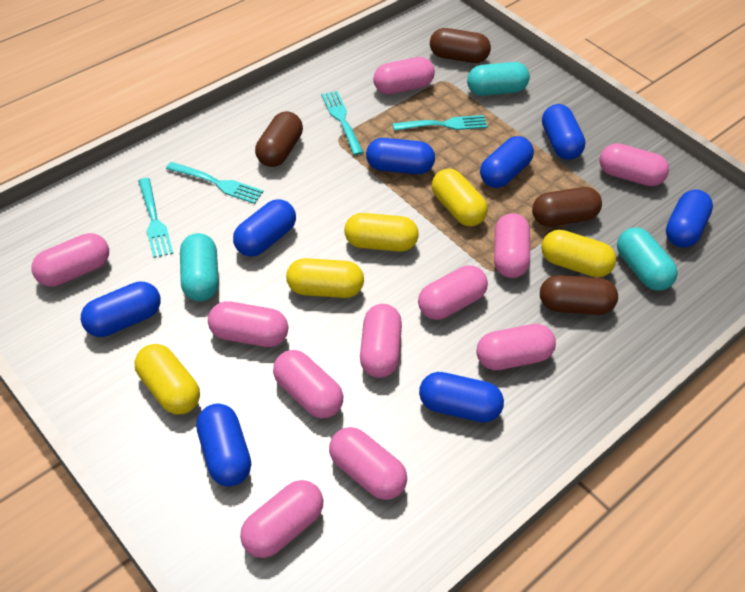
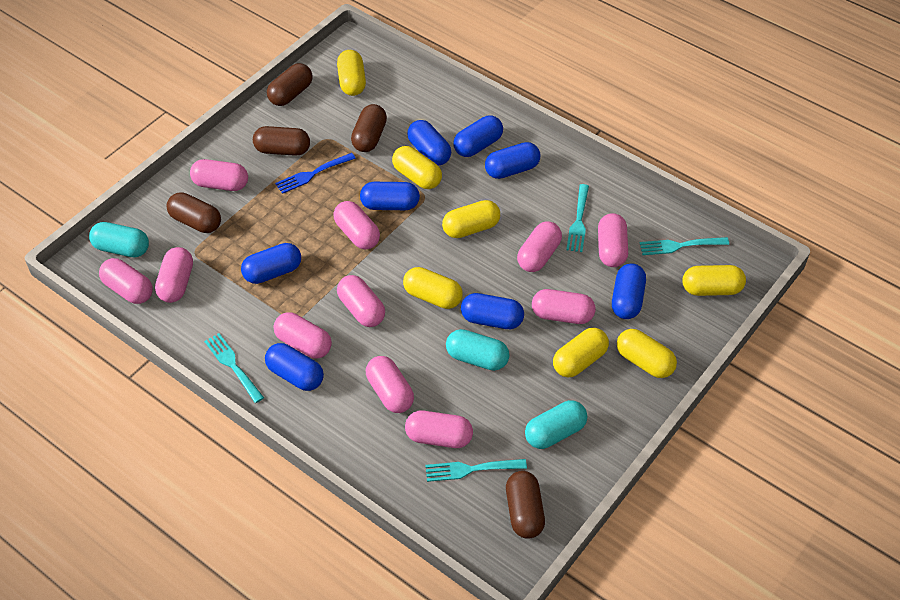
blue fork: 0 -> 1
brown capsule: 4 -> 5
yellow capsule: 5 -> 7

